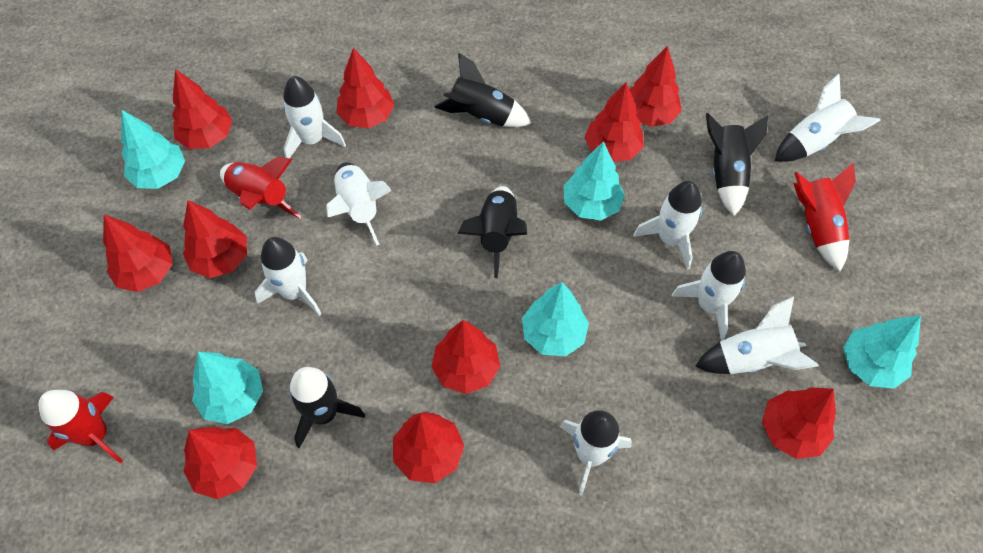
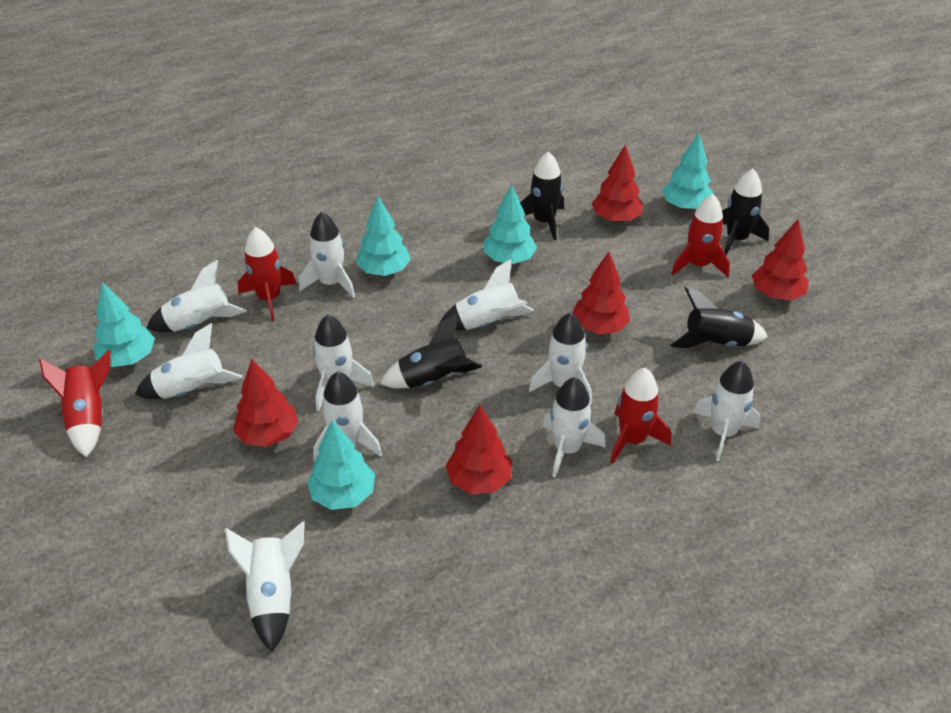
red rocket: 3 -> 4
red tree: 10 -> 5
white rocket: 8 -> 10

